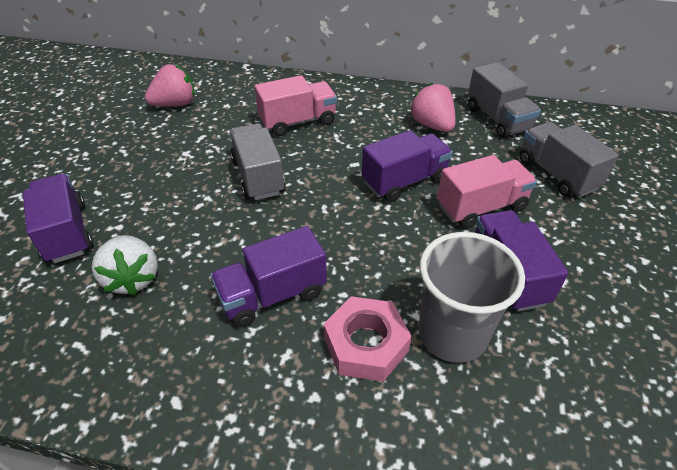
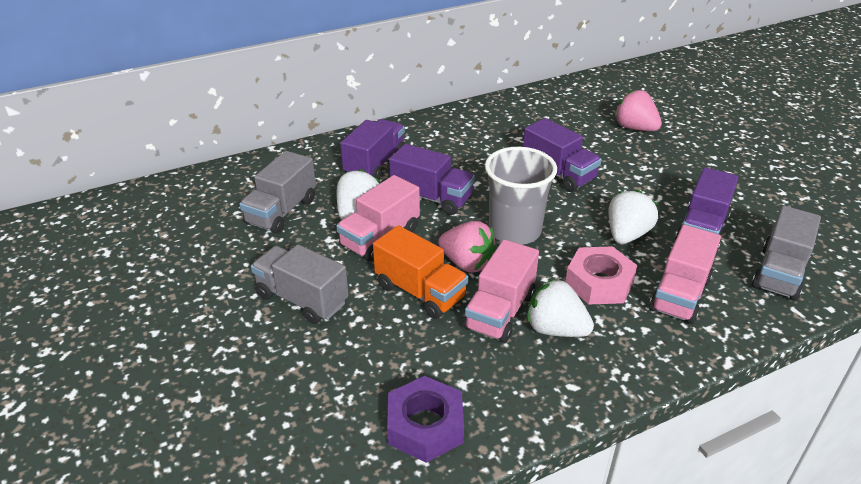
orange truck: 0 -> 1
pink truck: 2 -> 3
purple nut: 0 -> 1
white strawberry: 1 -> 3

